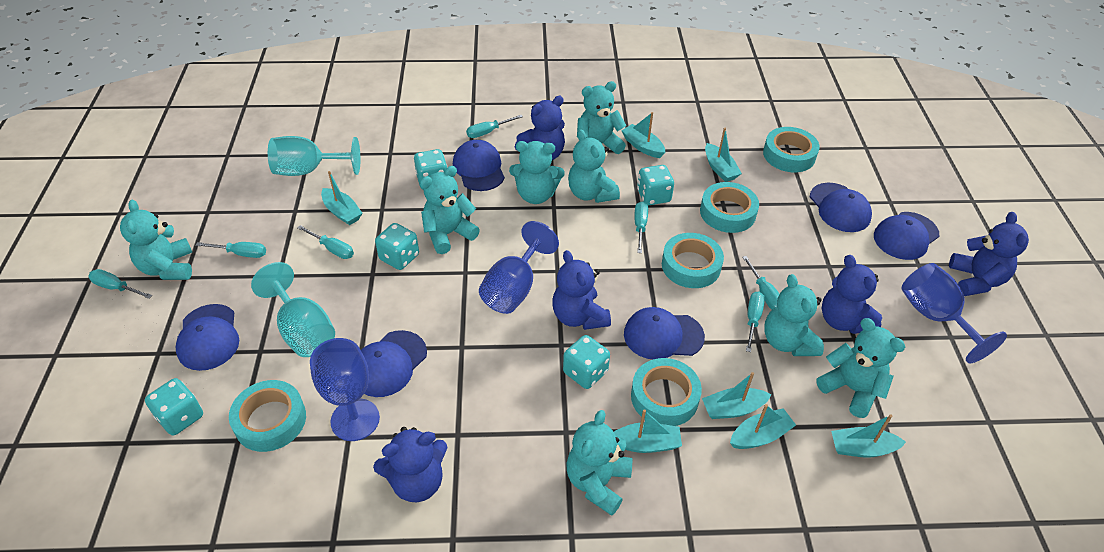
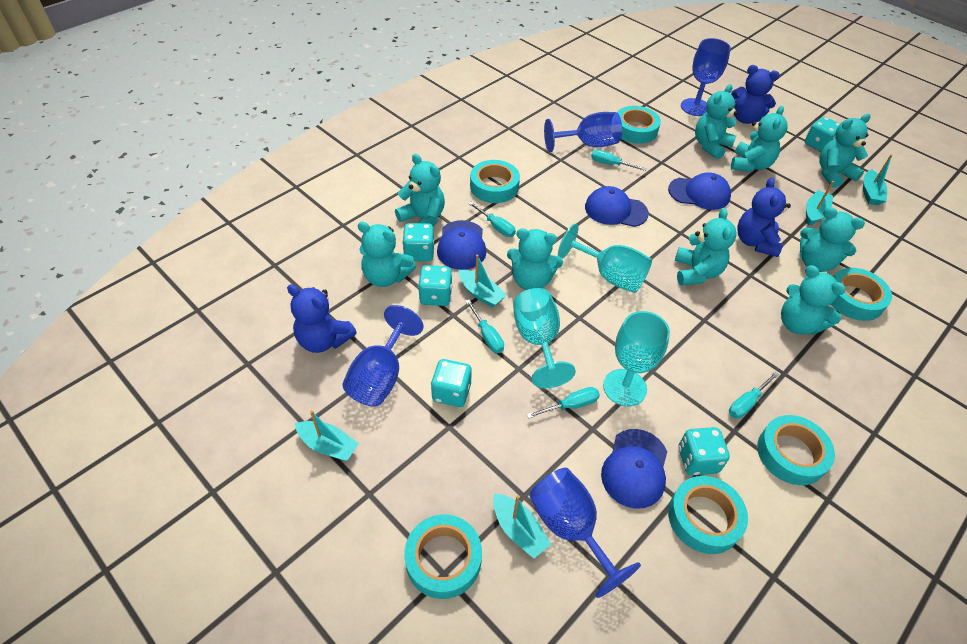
blue cap: 6 -> 4
blue goblet: 3 -> 4
blue teddy bear: 5 -> 3
turquoise boat: 7 -> 5
turquoise goblet: 2 -> 3
turquoise screwdriver: 7 -> 5
turquoise tape: 5 -> 6
turquoise teddy bear: 8 -> 9

